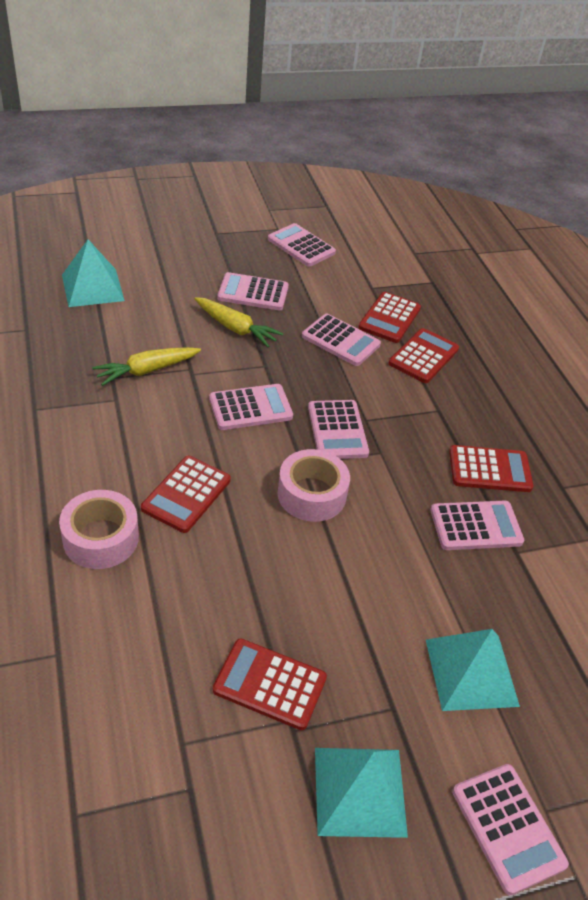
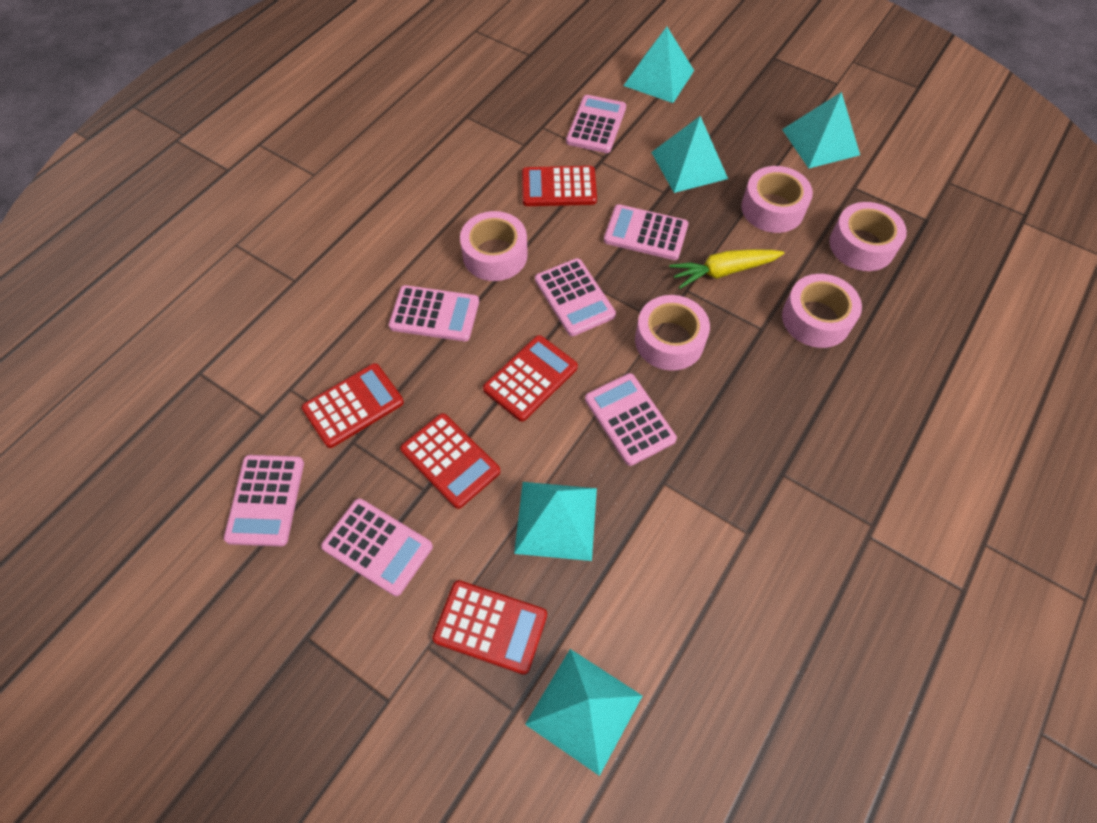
pink tape: 2 -> 5
turquoise pyramid: 3 -> 5
yellow carrot: 2 -> 1

